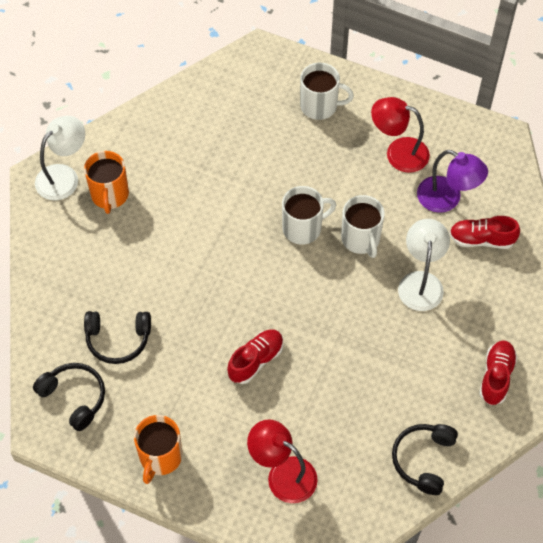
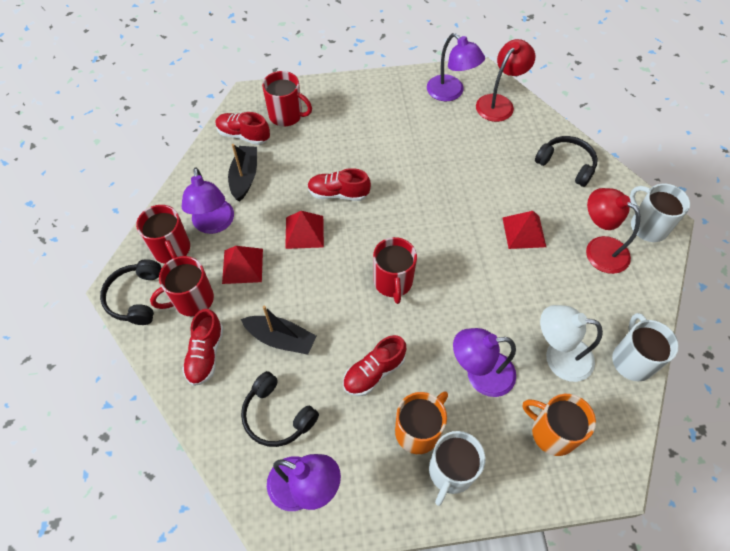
black boat: 0 -> 2
purple lamp: 1 -> 4
red mug: 0 -> 4
red pyramid: 0 -> 3
red shoe: 3 -> 4
white lamp: 2 -> 1

